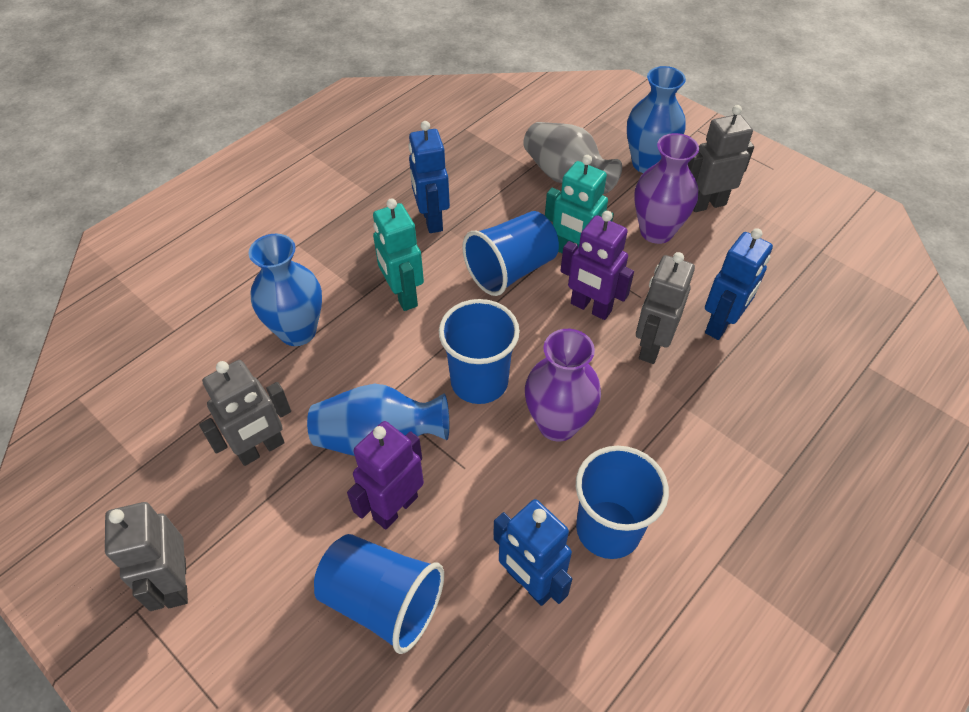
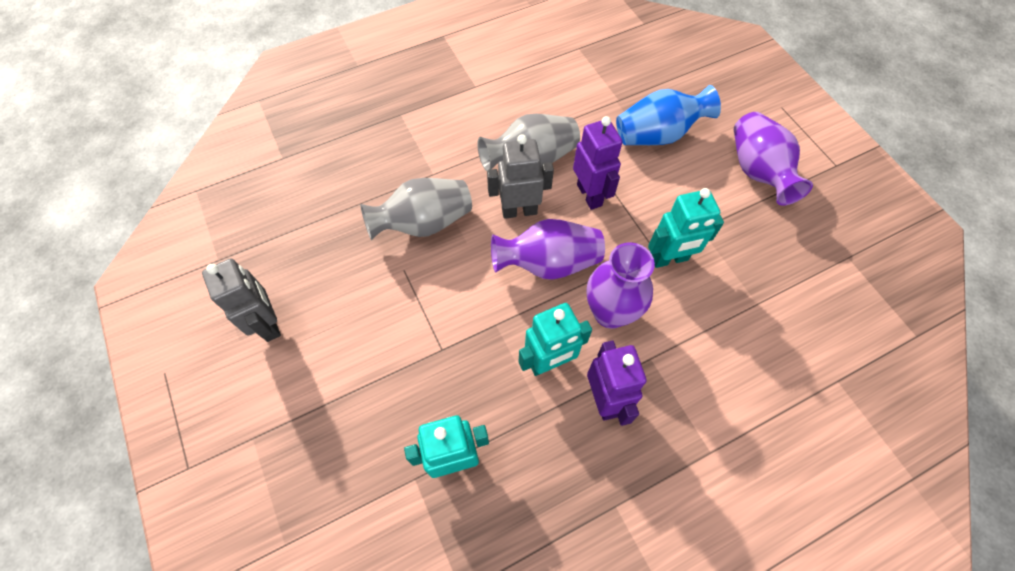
blue cup: 4 -> 0
blue robot: 3 -> 0
blue vase: 3 -> 1
grey robot: 4 -> 2
grey vase: 1 -> 2
purple vase: 2 -> 3
turquoise robot: 2 -> 3

